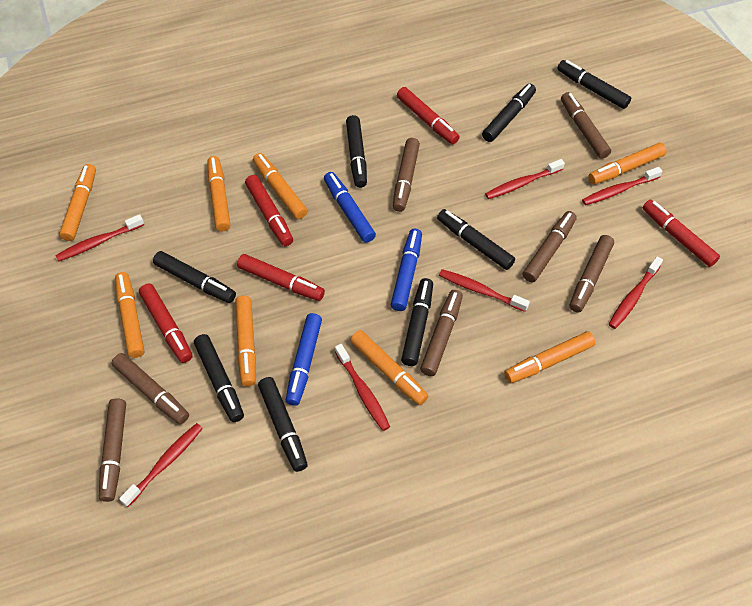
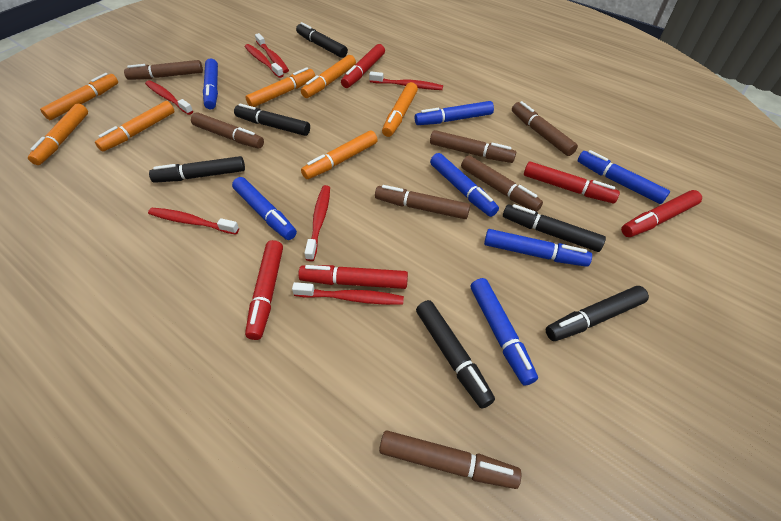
black marker: 8 -> 6
blue marker: 3 -> 7
orange marker: 8 -> 7

